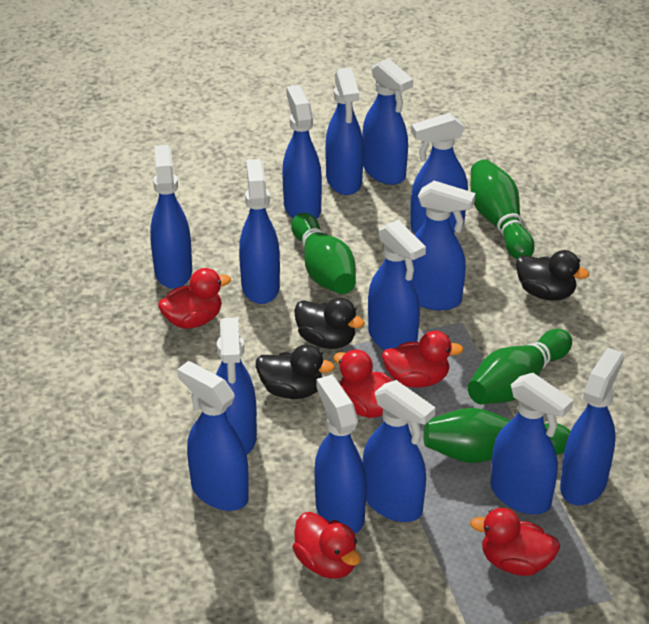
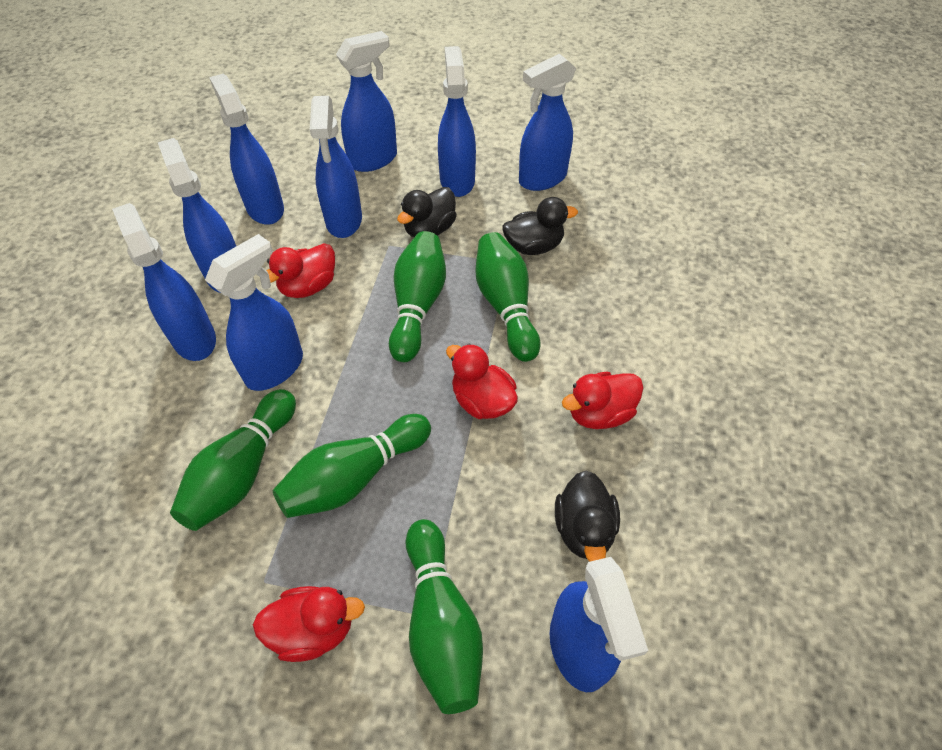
blue spray bottle: 14 -> 9
green bowling pin: 4 -> 5
red duck: 5 -> 4

